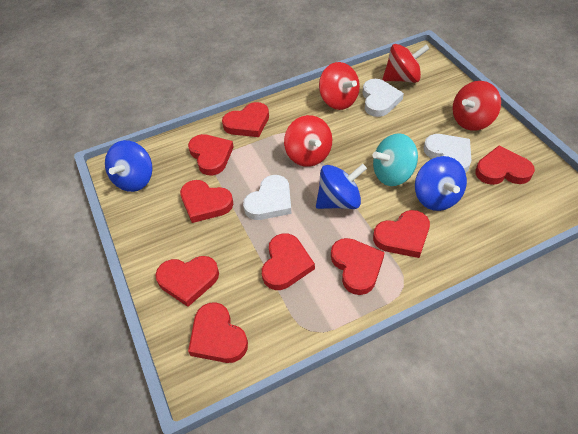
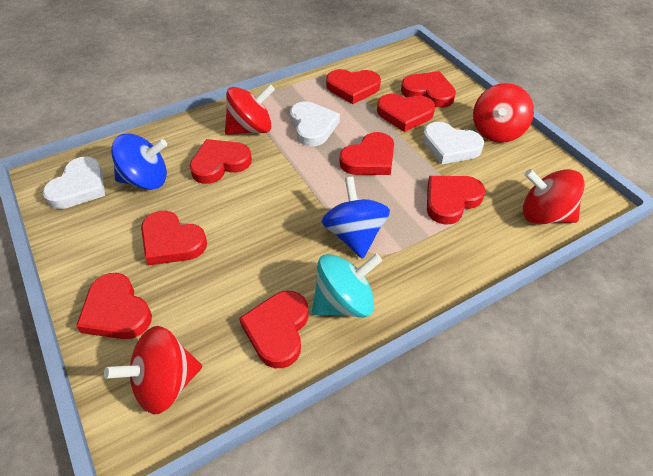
blue spinning top: 3 -> 2

